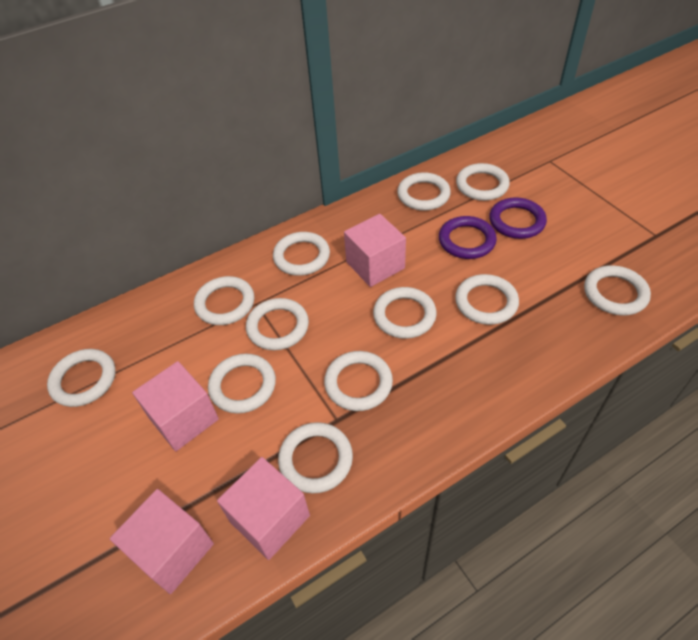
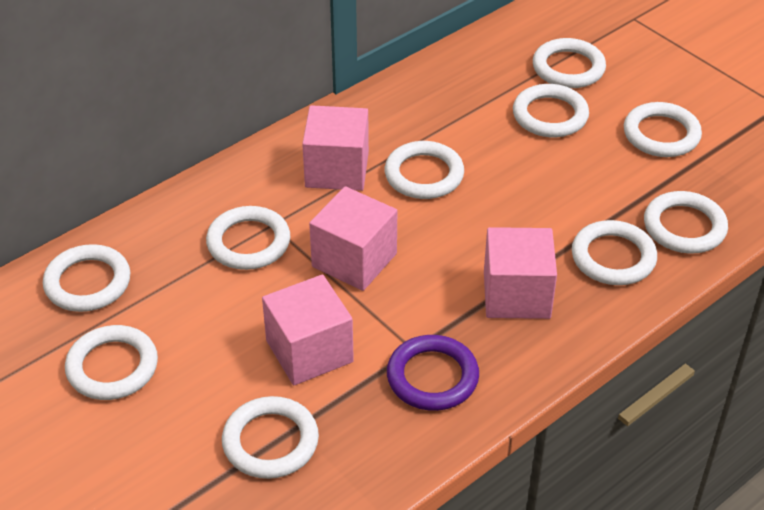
purple ring: 2 -> 1
white ring: 12 -> 10

